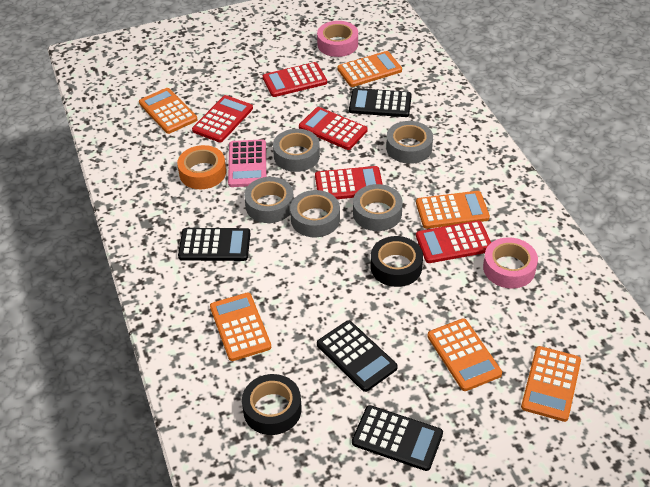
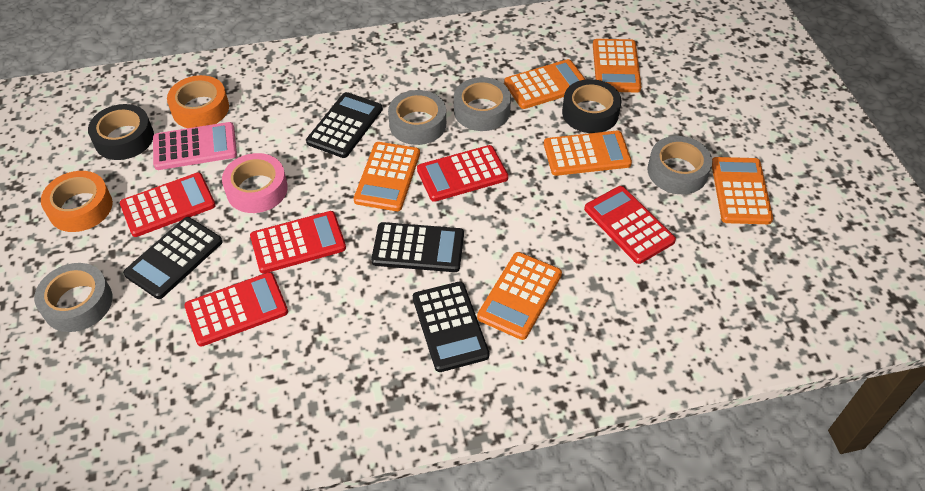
grey tape: 5 -> 4
orange tape: 1 -> 2
pink tape: 2 -> 1

